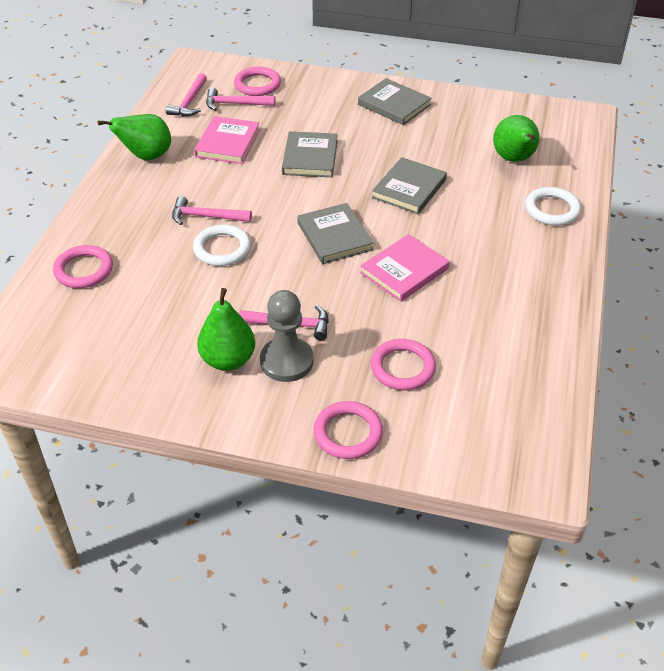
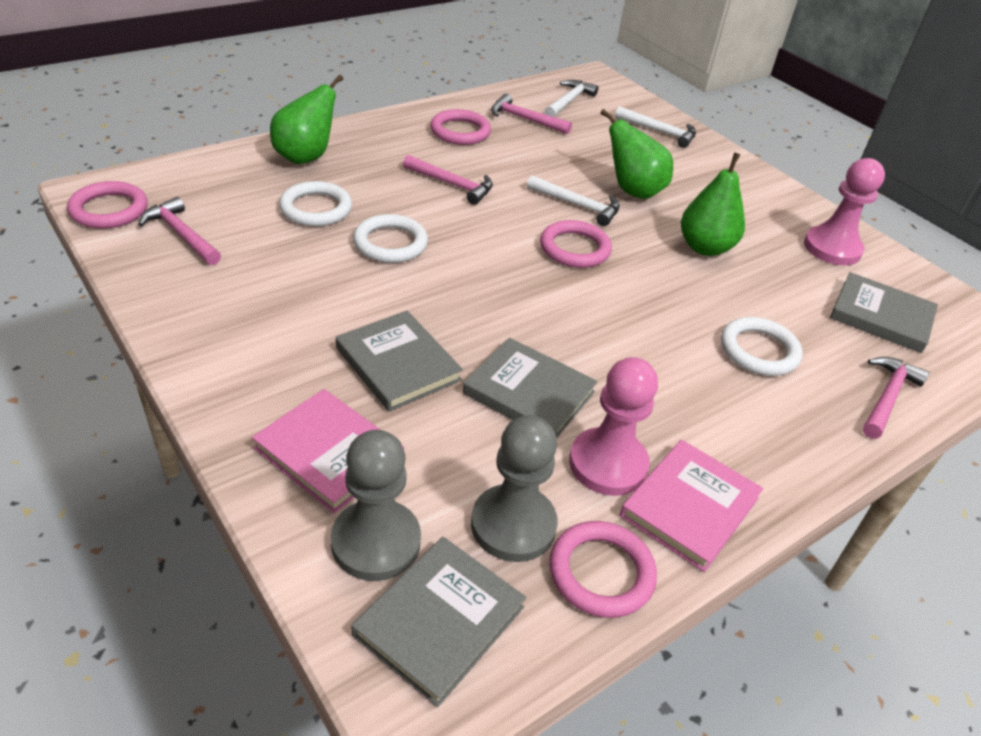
grey pawn: 1 -> 2
pink pawn: 0 -> 2
white hammer: 0 -> 3
white ring: 2 -> 3

